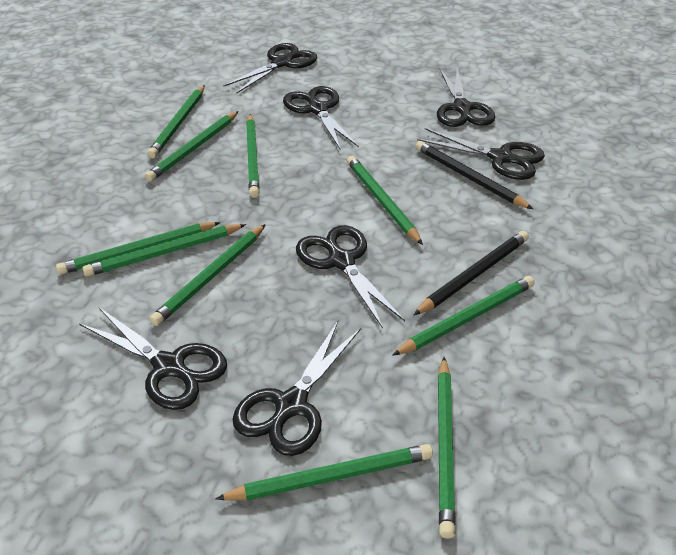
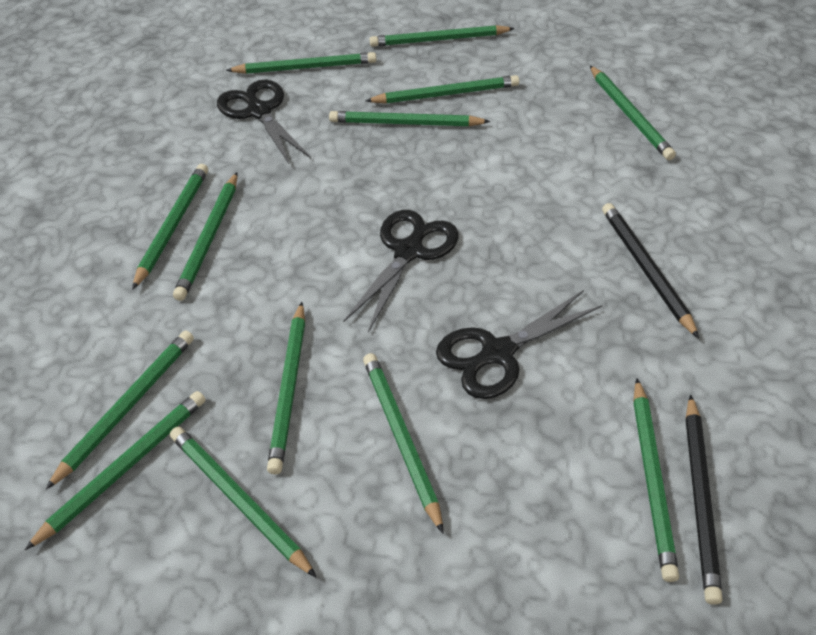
black scissors: 7 -> 3
green pencil: 10 -> 13

